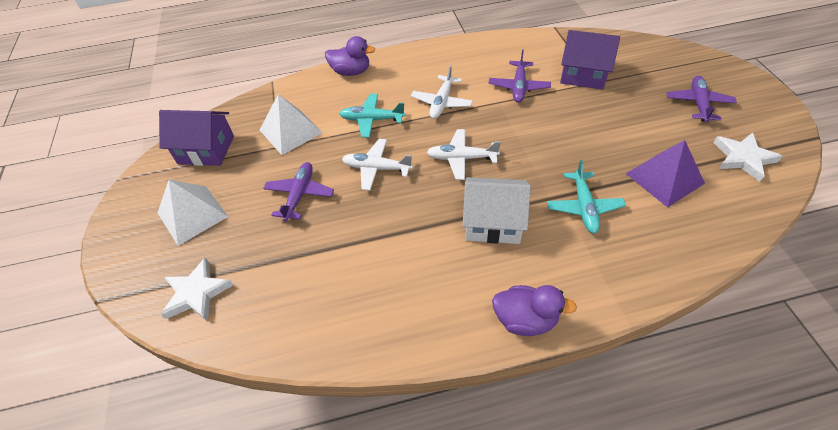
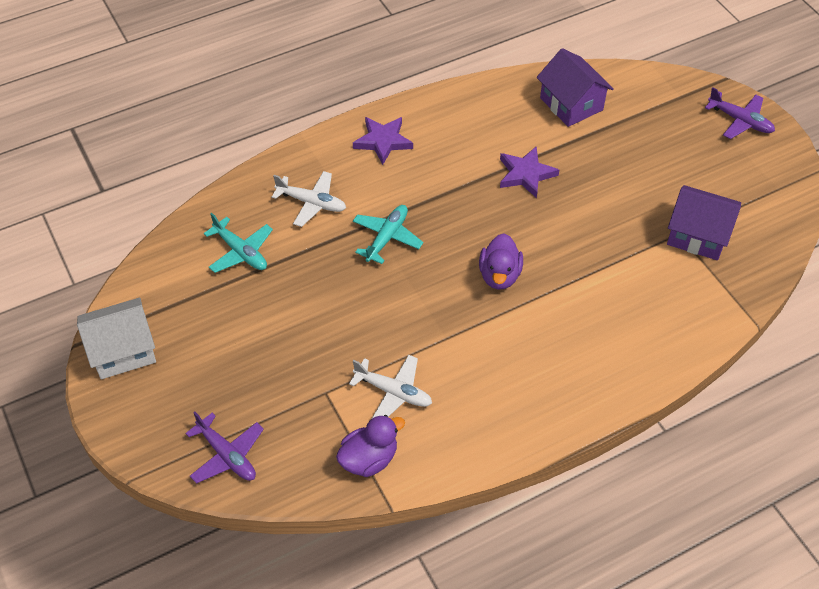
purple plane: 3 -> 2
purple pyramid: 1 -> 0
purple star: 0 -> 2
white plane: 3 -> 2
white pyramid: 2 -> 0
white star: 2 -> 0

